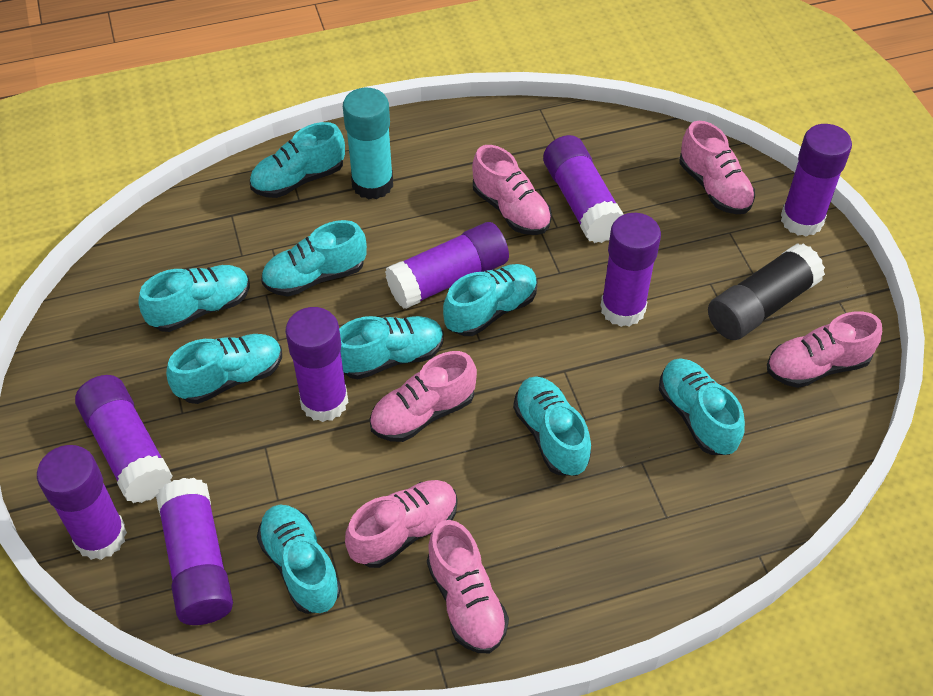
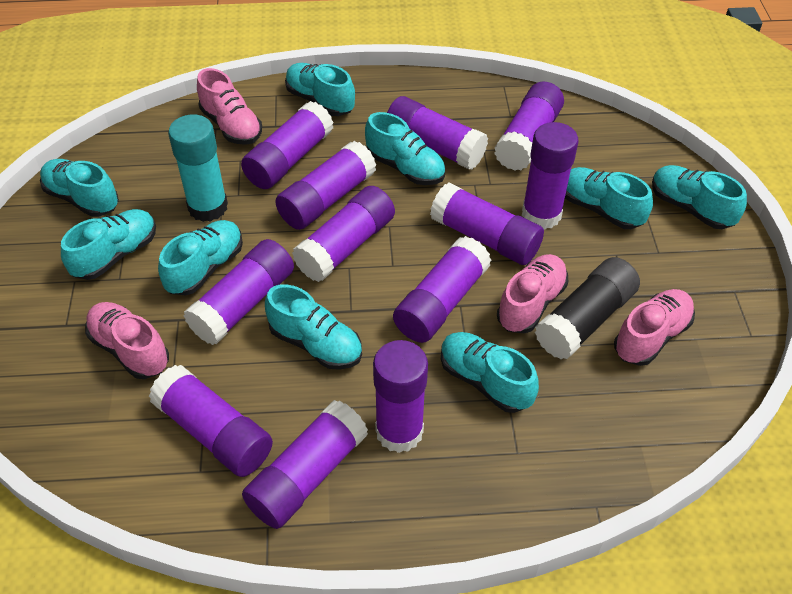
pink shoe: 6 -> 4
purple glue stick: 8 -> 12

